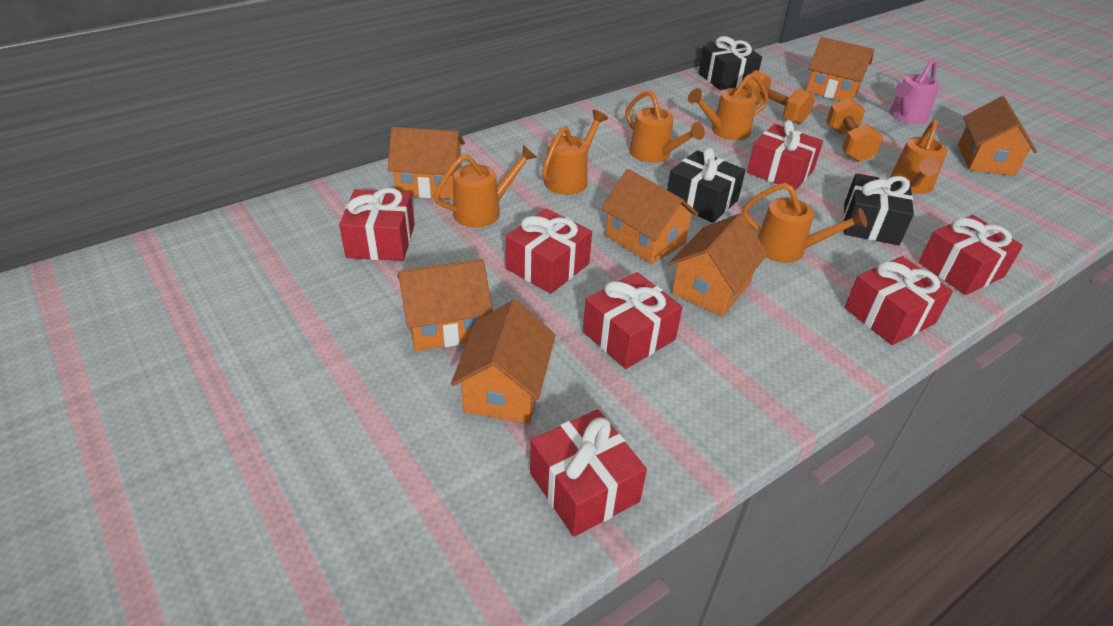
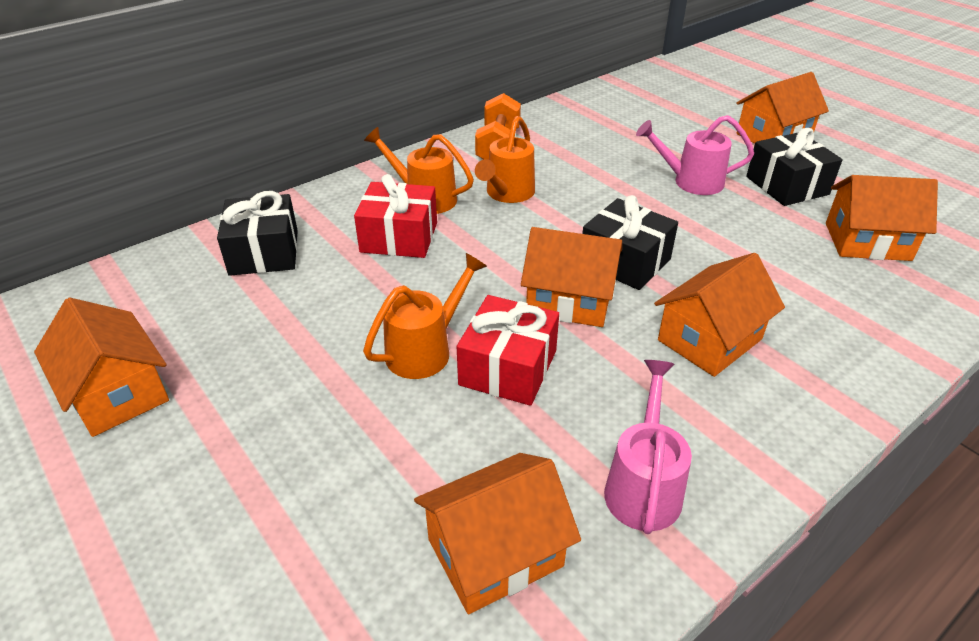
orange dumbbell: 2 -> 1
orange house: 7 -> 6
orange watering can: 6 -> 3
pink watering can: 1 -> 2
red gift: 7 -> 2

